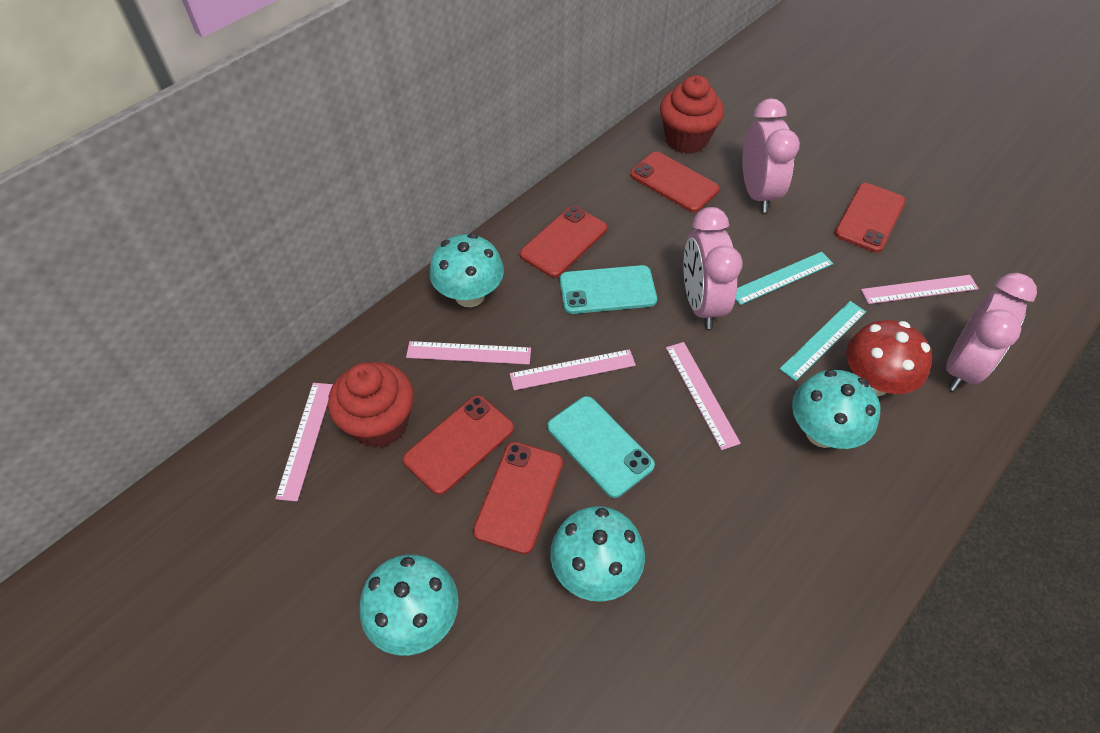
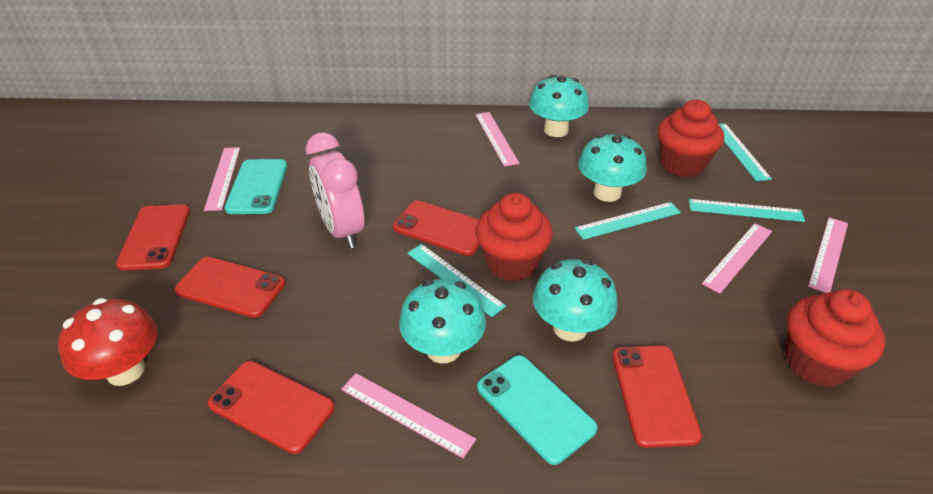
pink clock: 3 -> 1
red cupcake: 2 -> 3
turquoise ruler: 2 -> 4

